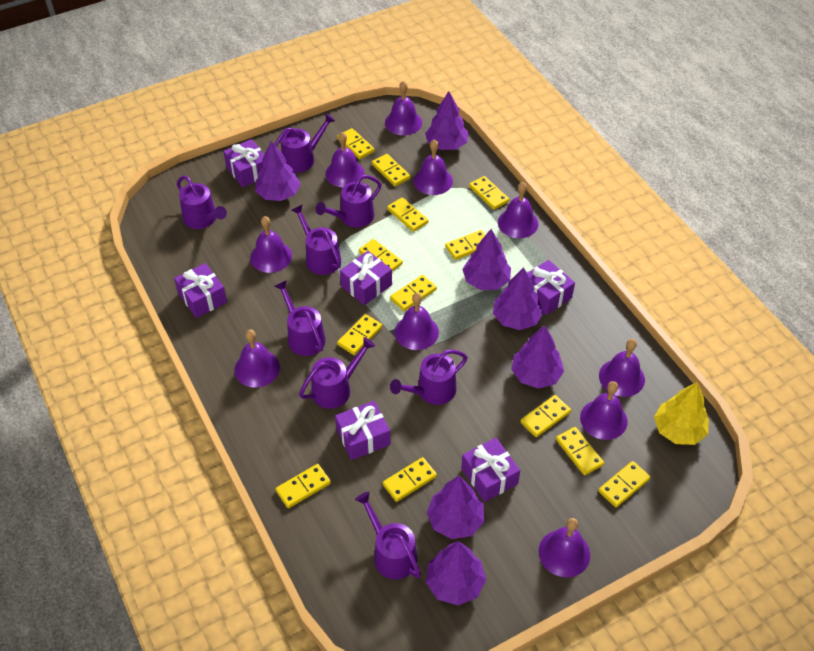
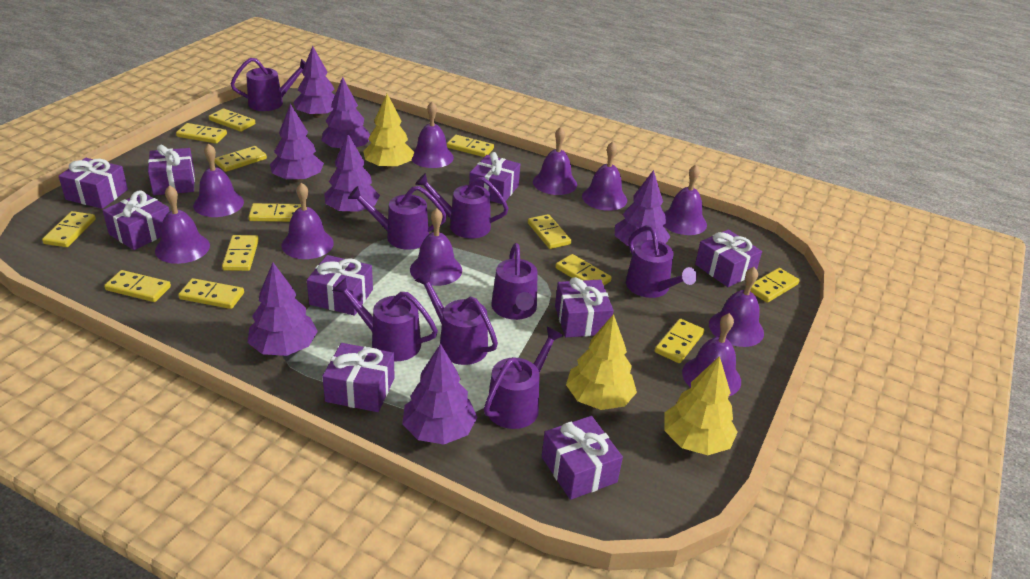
purple gift: 6 -> 9
yellow tree: 1 -> 3

